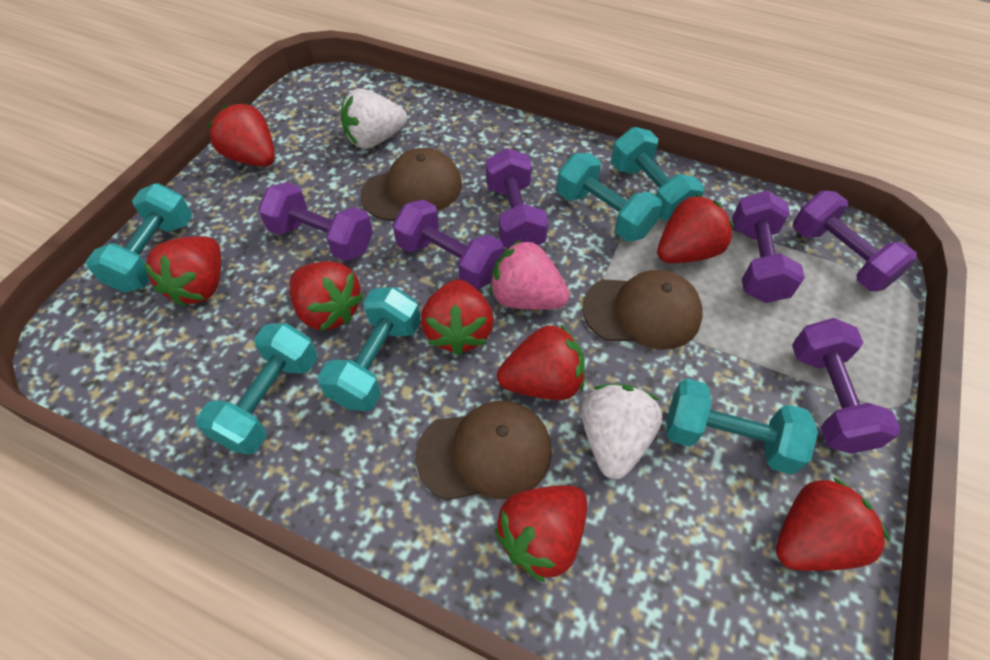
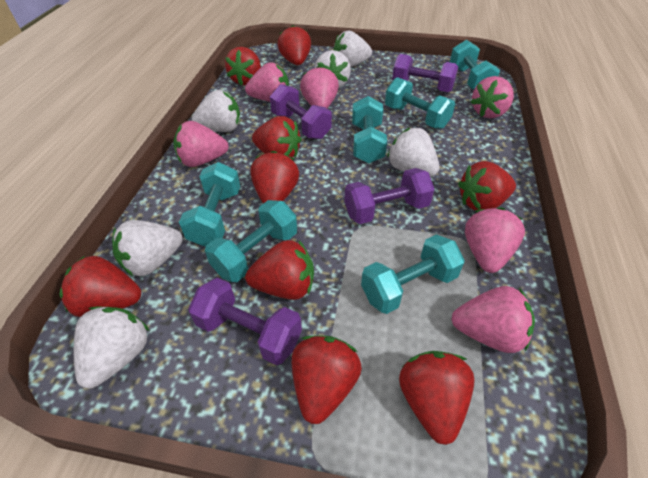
brown cap: 3 -> 0
pink strawberry: 1 -> 6
purple dumbbell: 6 -> 4
red strawberry: 8 -> 9
white strawberry: 2 -> 6

